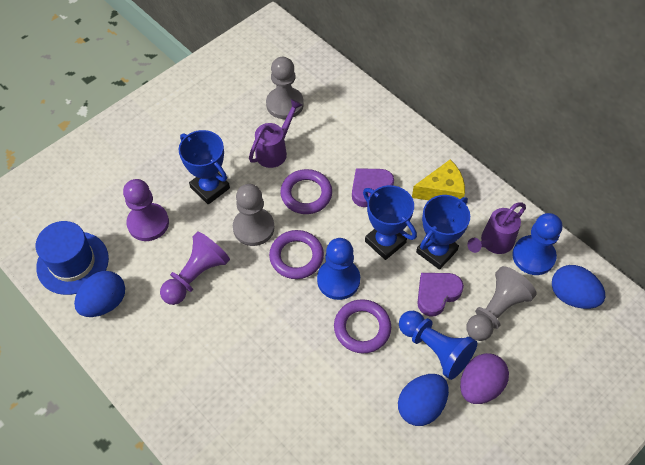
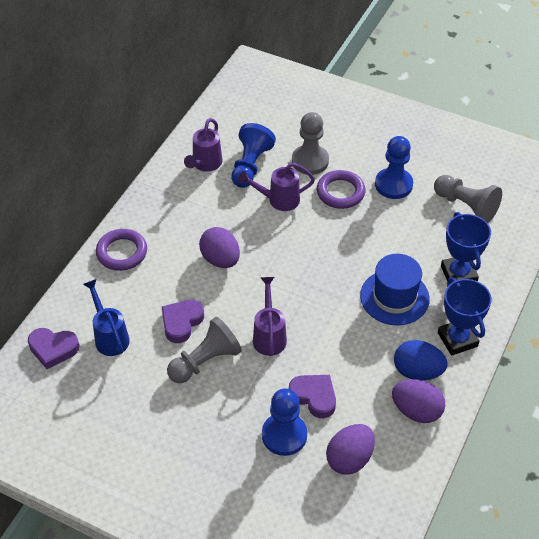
blue egg: 3 -> 1
blue trophy: 3 -> 2
blue watering can: 0 -> 1
purple egg: 1 -> 3
purple heart: 2 -> 3
purple pawn: 2 -> 0
purple ring: 3 -> 2
purple watering can: 2 -> 3
yellow cheese: 1 -> 0

